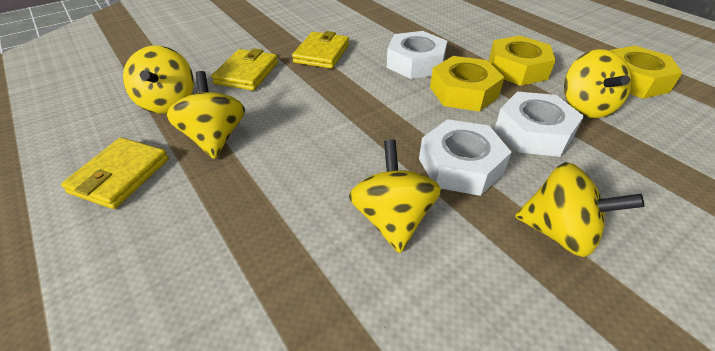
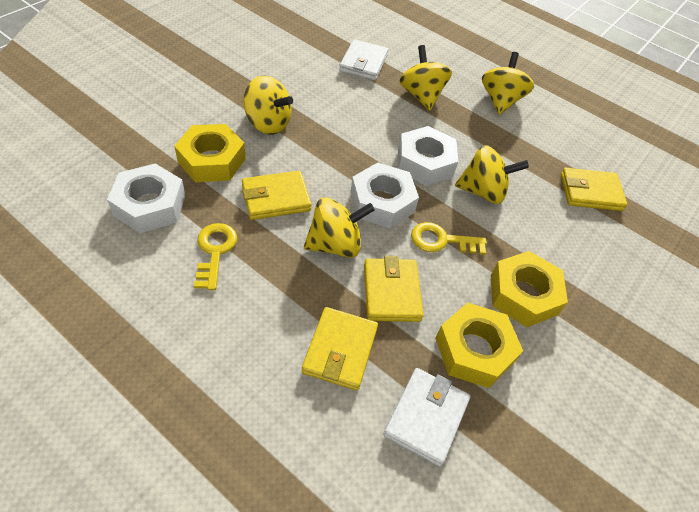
white wallet: 0 -> 2
yellow key: 0 -> 2
yellow wallet: 3 -> 4

